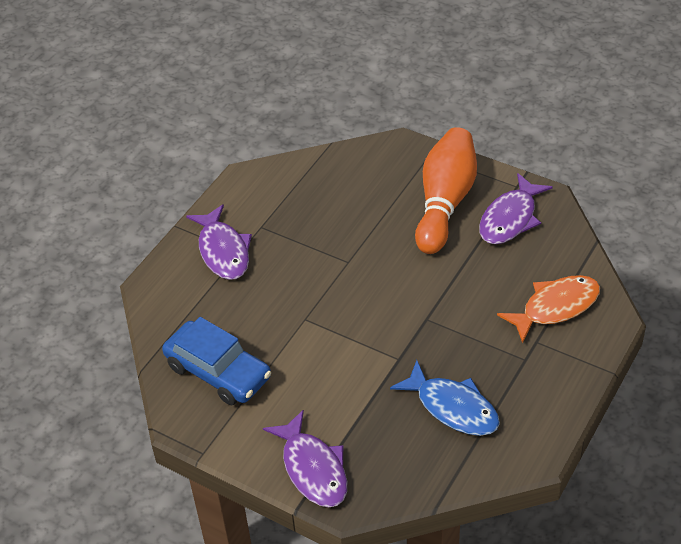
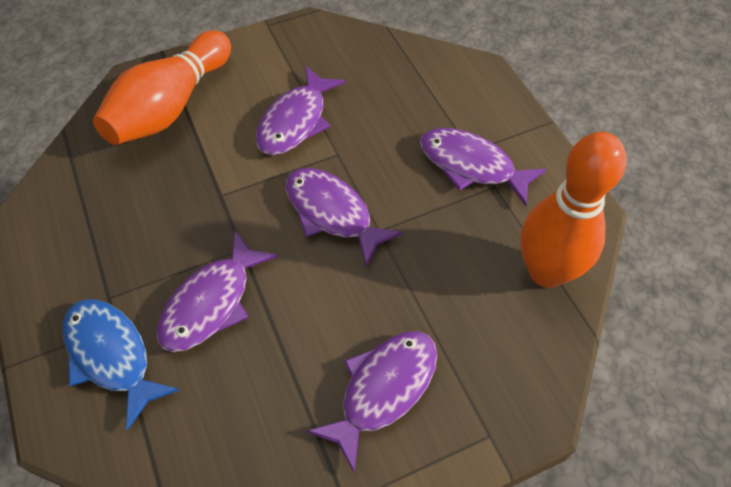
blue car: 1 -> 0
orange bowling pin: 1 -> 2
orange fish: 1 -> 0
purple fish: 3 -> 5

